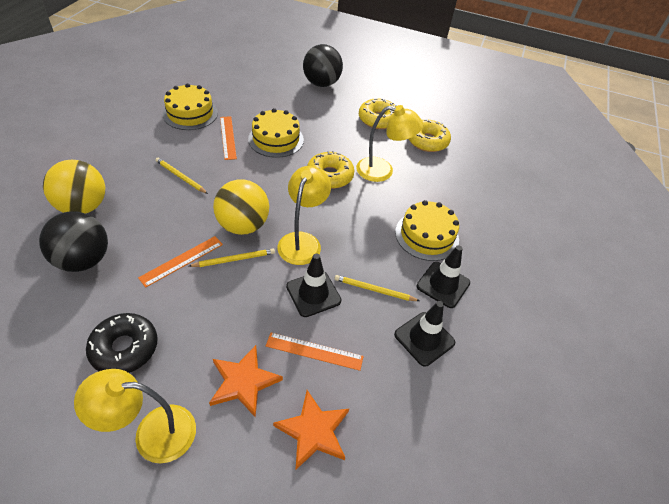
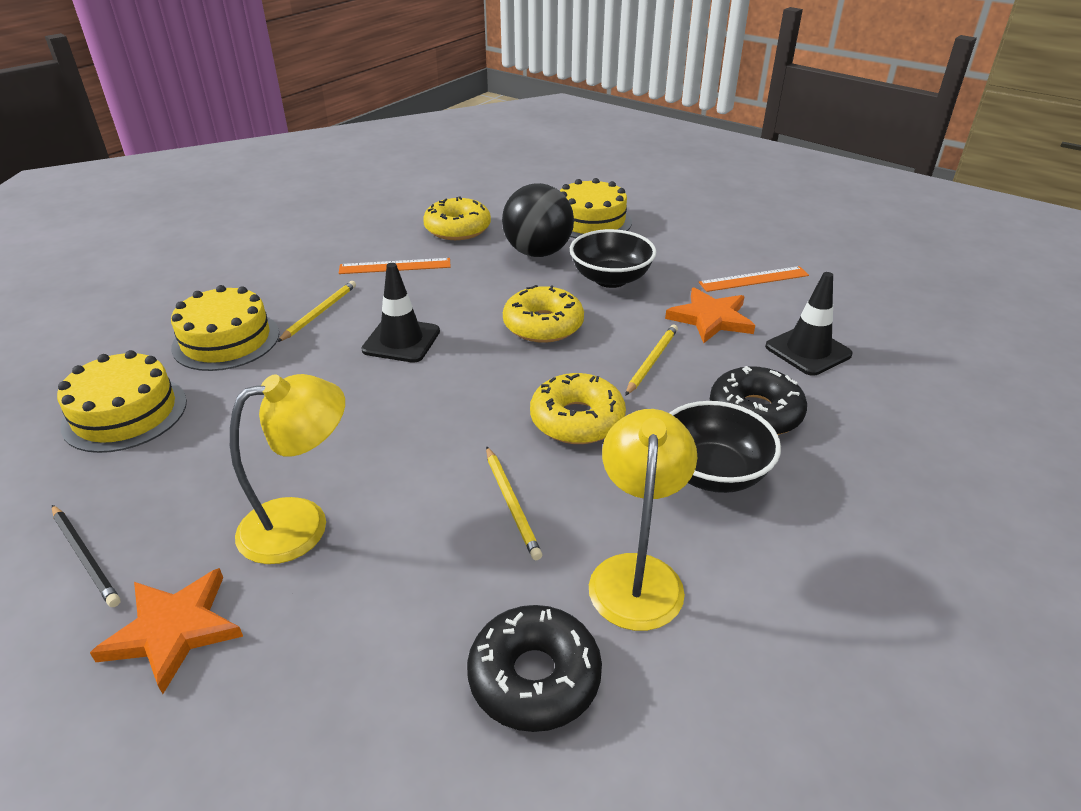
black ball: 2 -> 1
black bowl: 0 -> 2
black donut: 1 -> 2
black pencil: 0 -> 1
black traffic cone: 3 -> 2
orange ruler: 3 -> 2
yellow ball: 2 -> 0
yellow lamp: 3 -> 2

